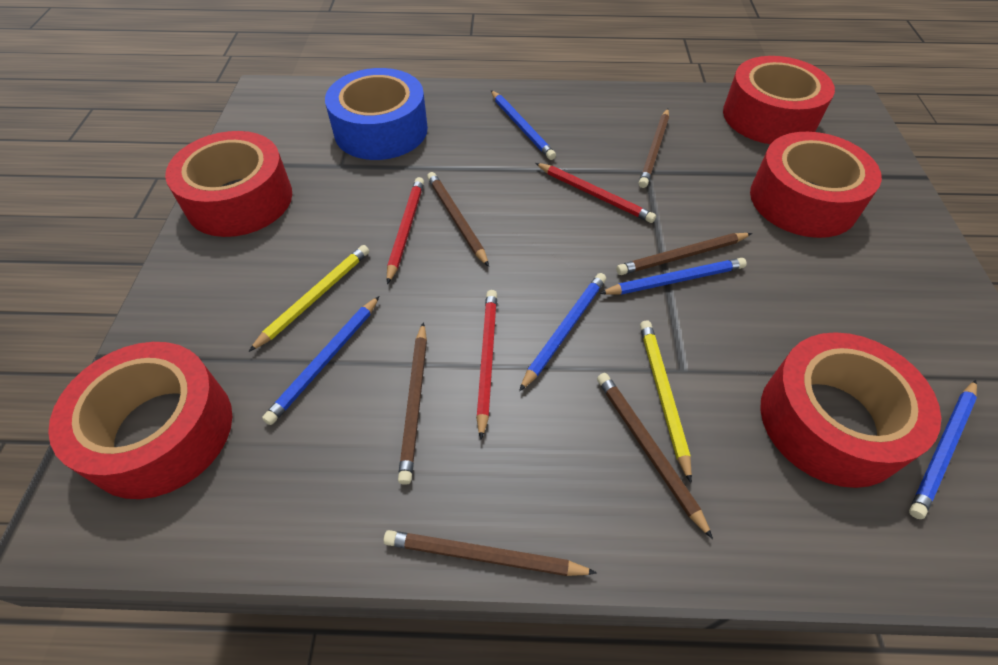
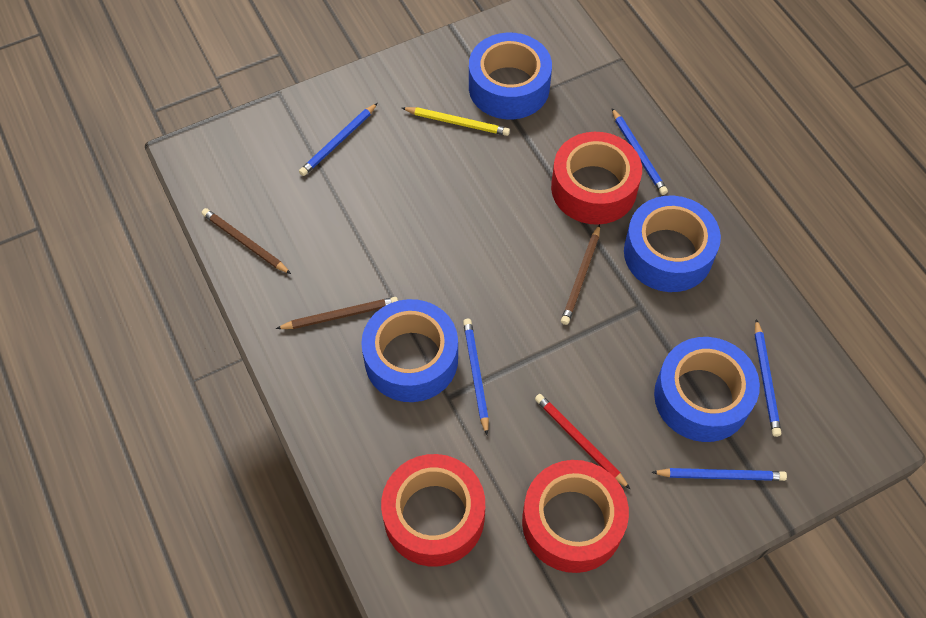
blue tape: 1 -> 4
brown pencil: 6 -> 3
red pencil: 3 -> 1
red tape: 5 -> 3
yellow pencil: 2 -> 1

